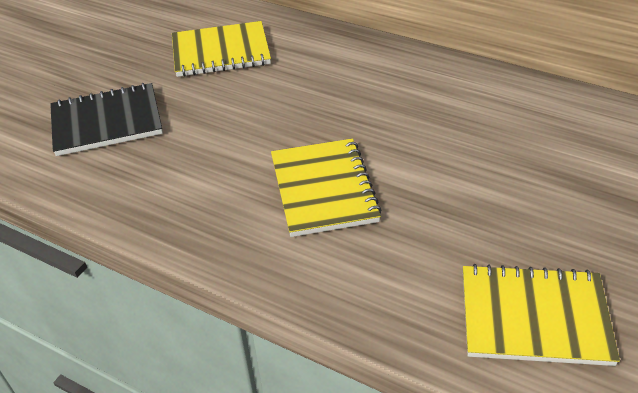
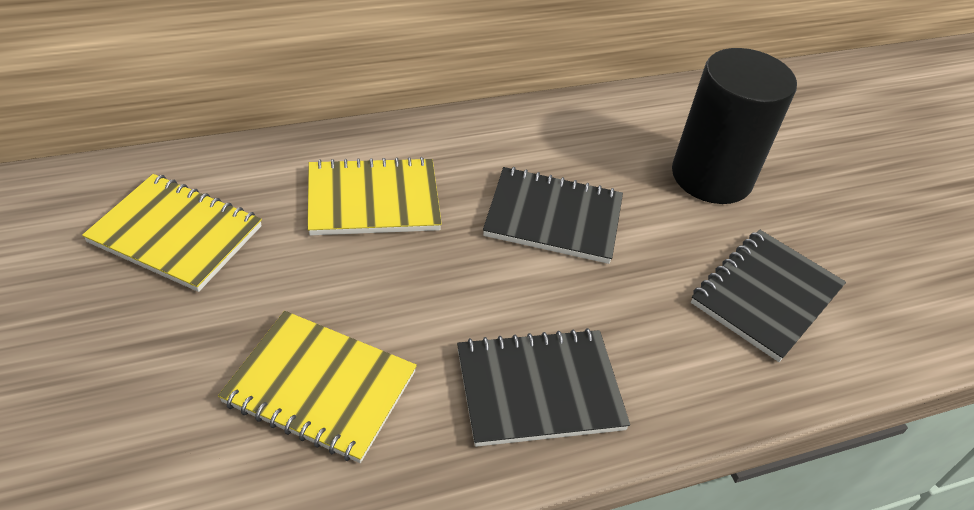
black cylinder: 0 -> 1
black notebook: 1 -> 3

